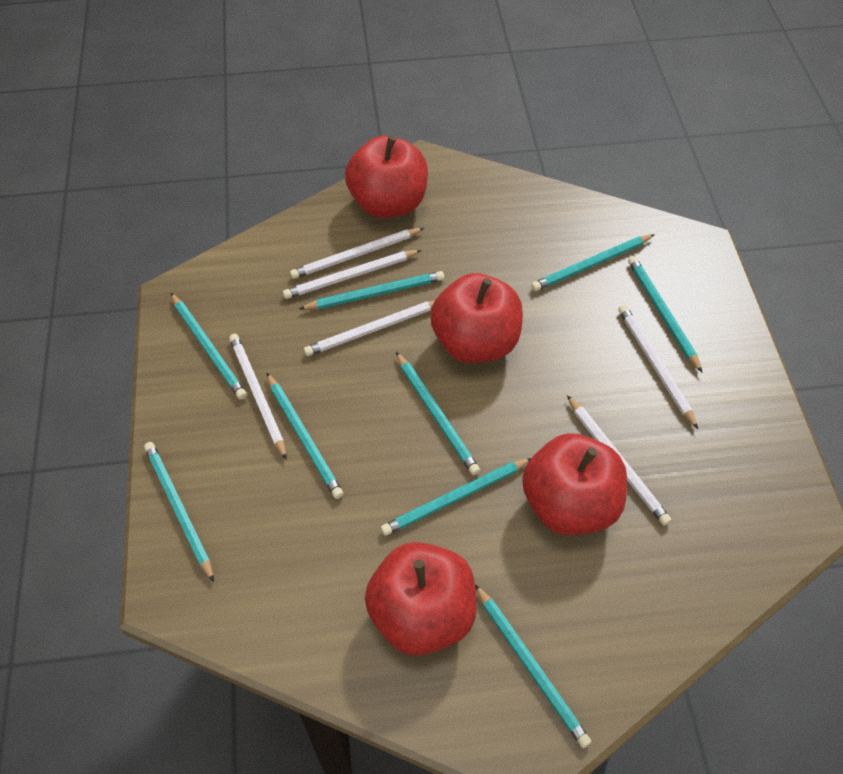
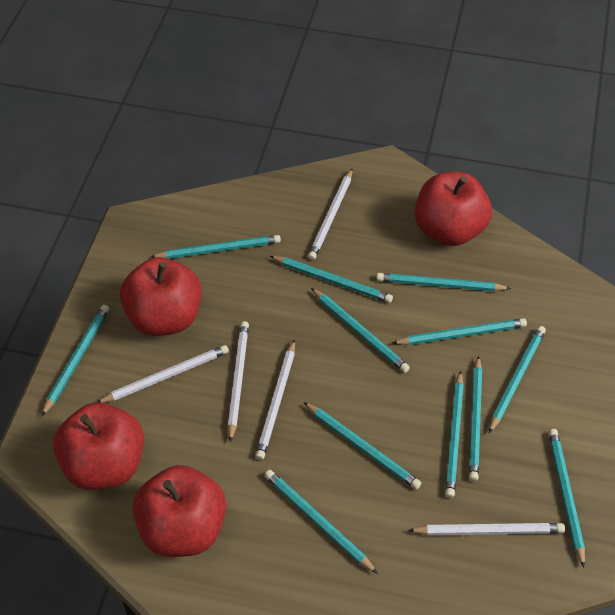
turquoise pencil: 9 -> 12
white pencil: 6 -> 5

